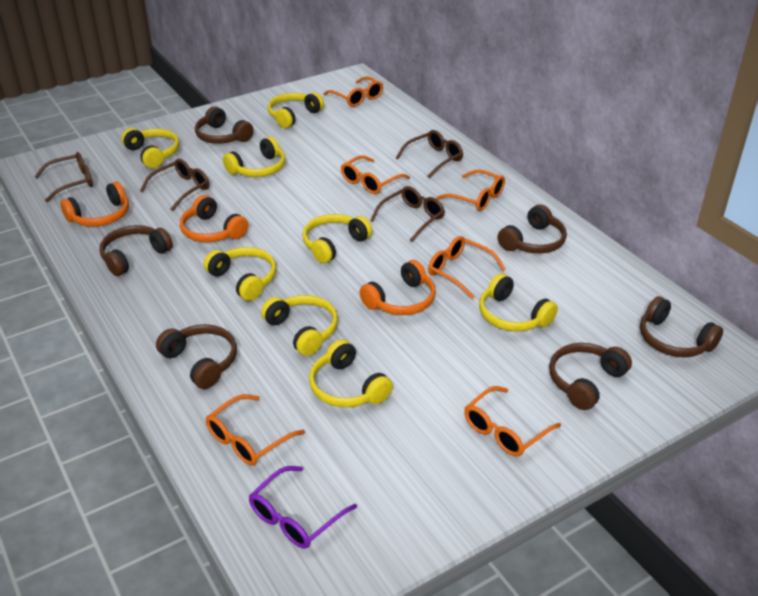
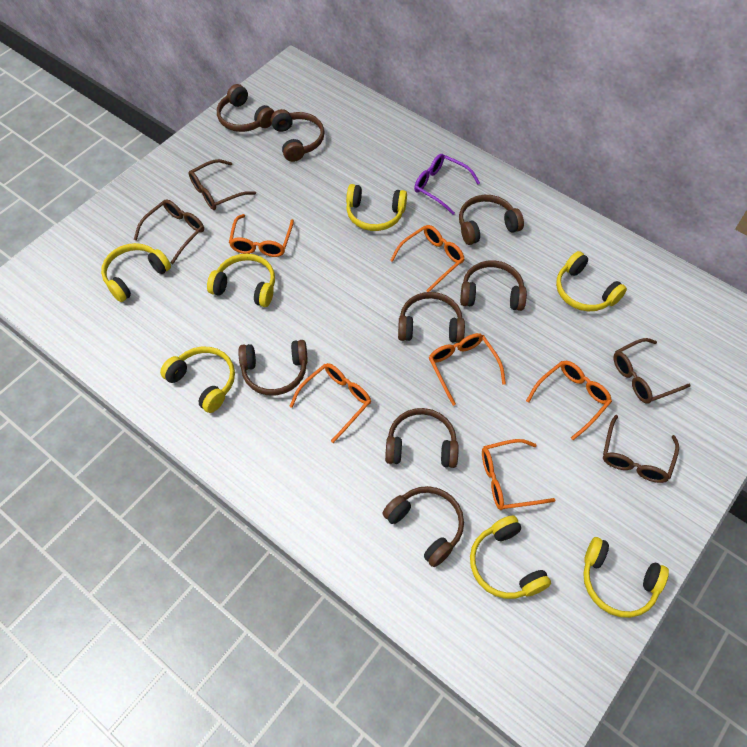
brown headphones: 6 -> 8
orange headphones: 3 -> 0
yellow headphones: 8 -> 7

